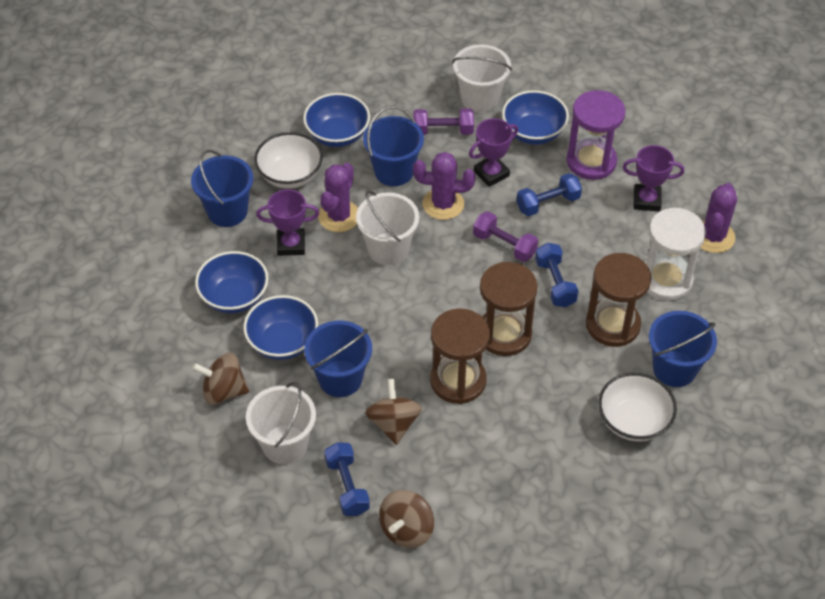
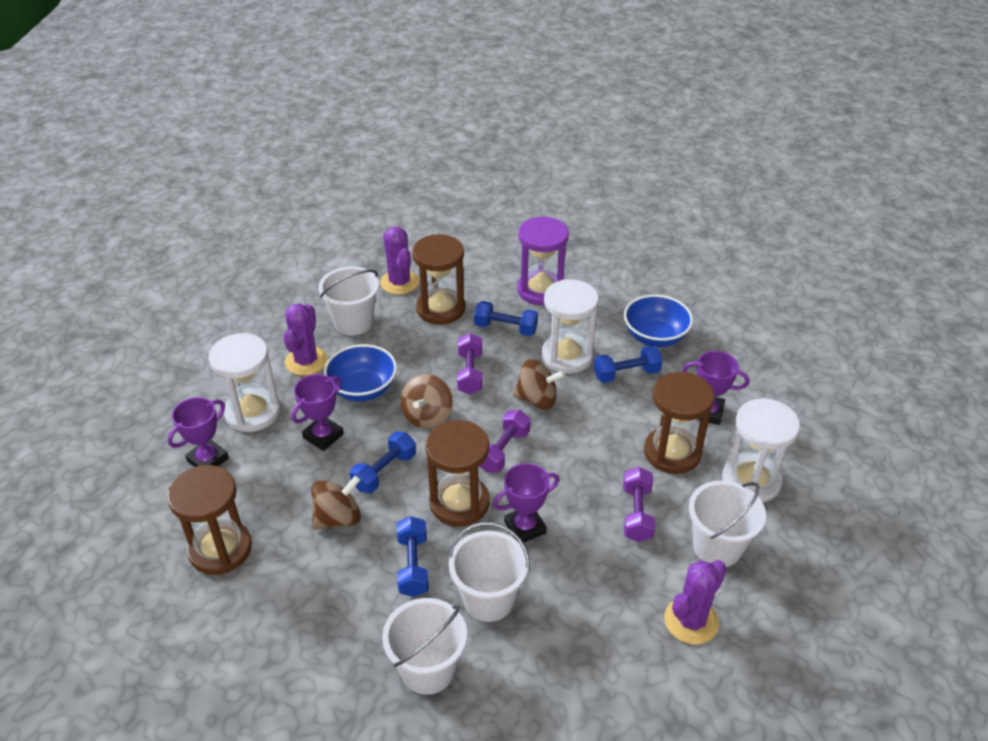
blue bowl: 4 -> 2
blue bucket: 4 -> 0
blue dumbbell: 3 -> 4
brown hourglass: 3 -> 4
purple dumbbell: 2 -> 3
purple trophy: 3 -> 4
white bowl: 2 -> 0
white bucket: 3 -> 4
white hourglass: 1 -> 3

